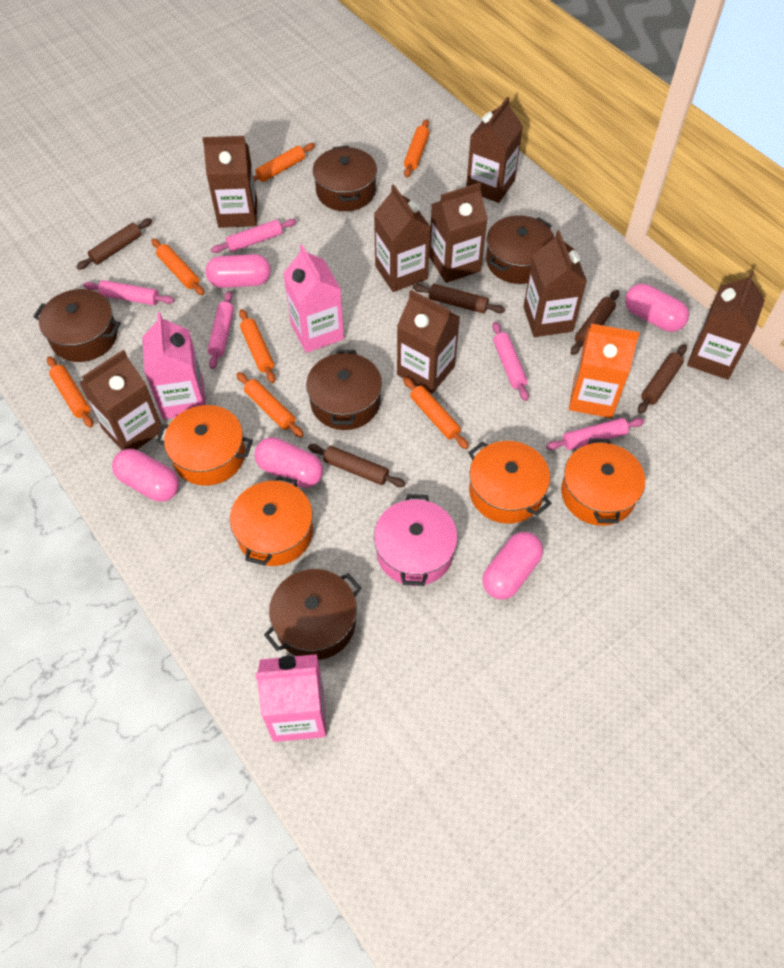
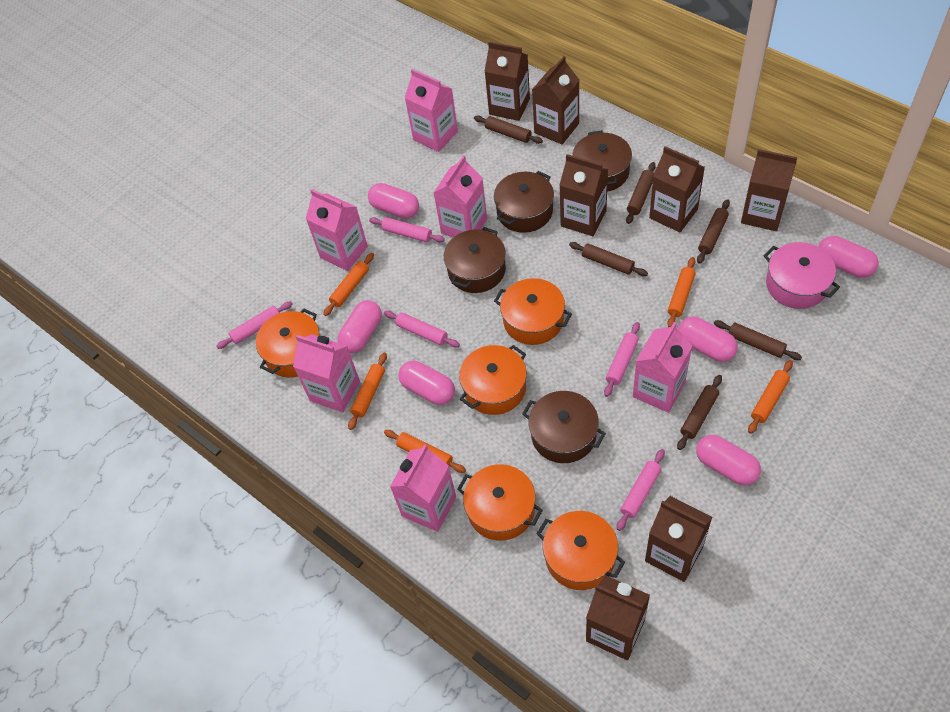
brown carton: 8 -> 7
brown pot: 5 -> 4
brown rolling pin: 5 -> 6
orange carton: 1 -> 0
orange pot: 4 -> 5
orange rolling pin: 7 -> 5
pink capsule: 5 -> 6
pink carton: 3 -> 6

